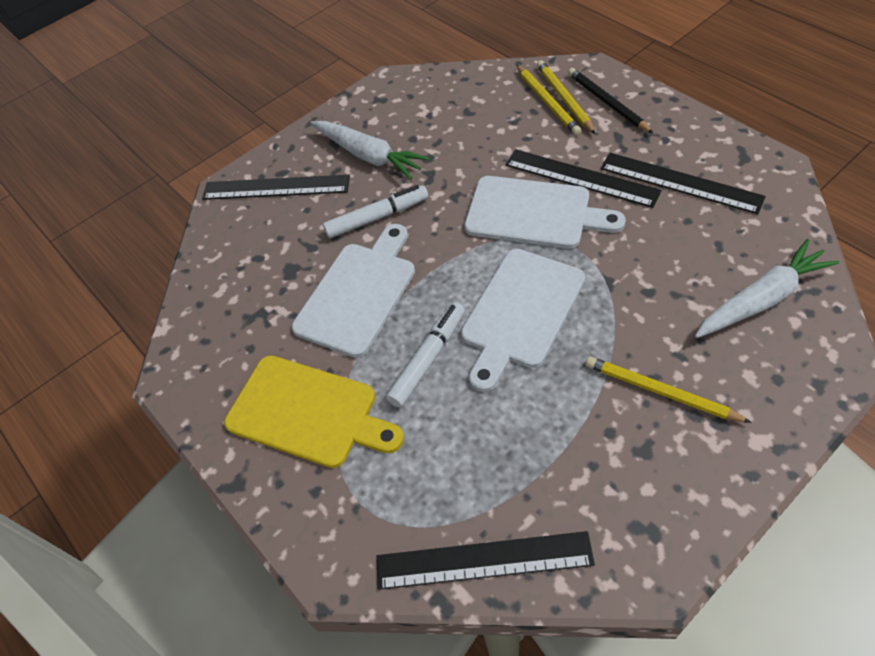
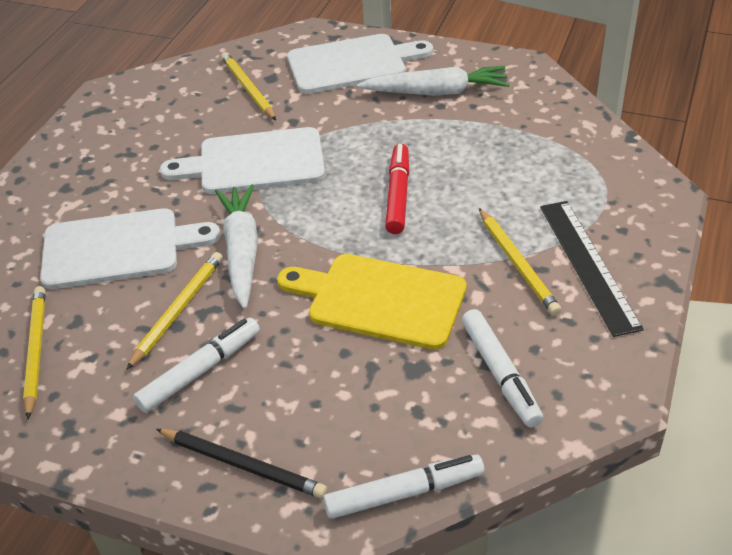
black ruler: 4 -> 1
red marker: 0 -> 1
white marker: 2 -> 3
yellow pencil: 3 -> 4

